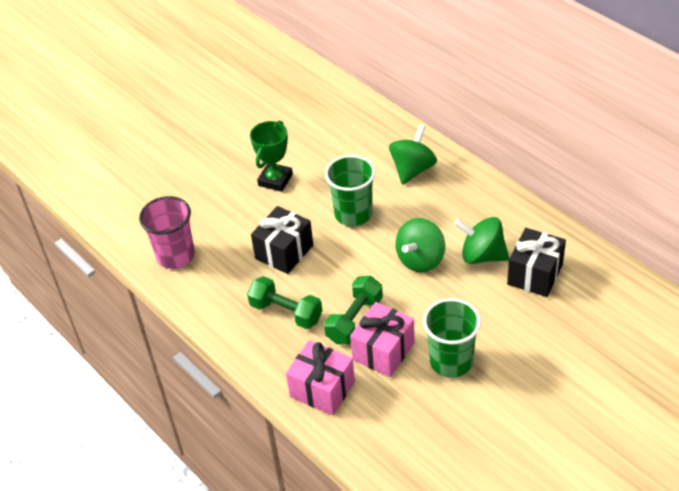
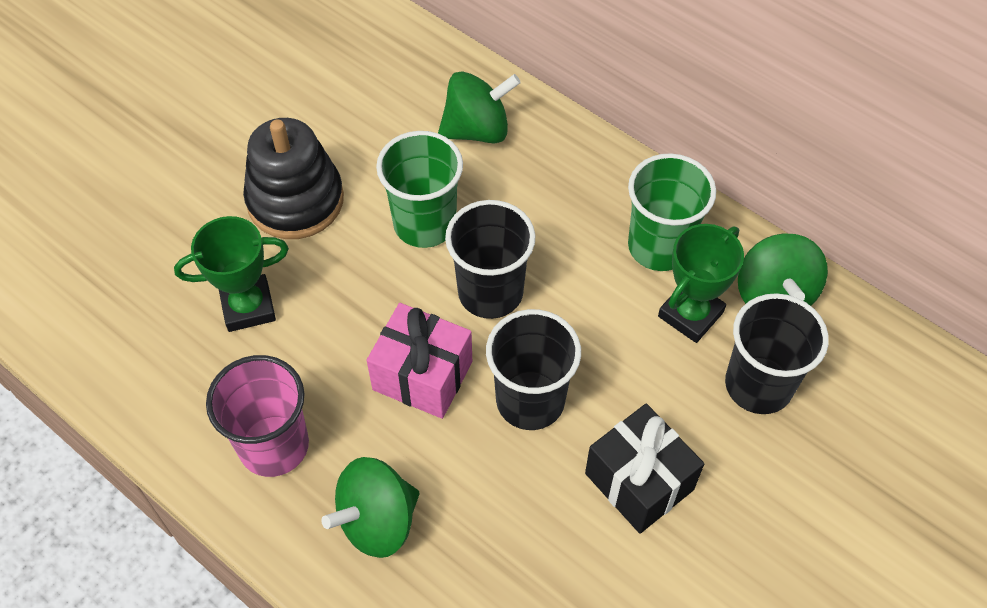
black cup: 0 -> 3
black gift: 2 -> 1
black stacking toy: 0 -> 1
green dumbbell: 2 -> 0
green trophy: 1 -> 2
pink gift: 2 -> 1

